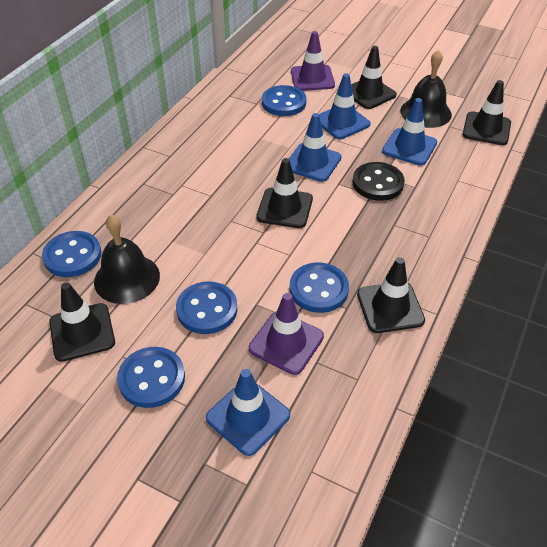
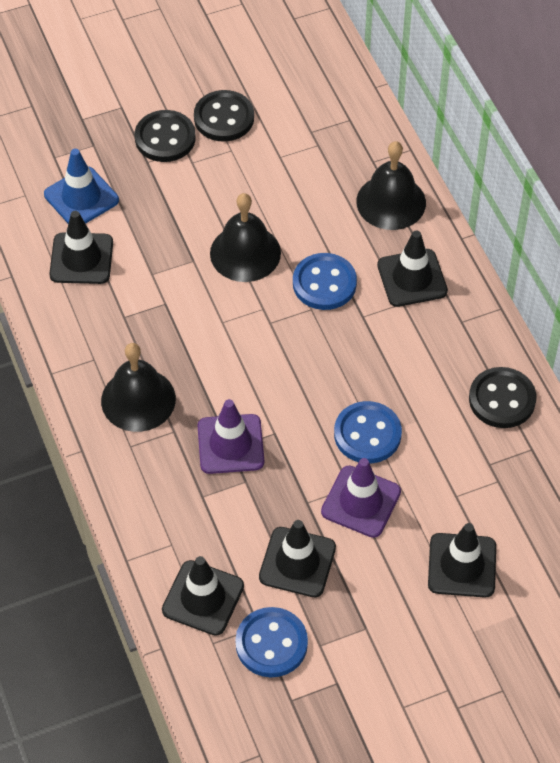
black bell: 2 -> 3
black button: 1 -> 3
blue button: 5 -> 3
blue traffic cone: 4 -> 1

